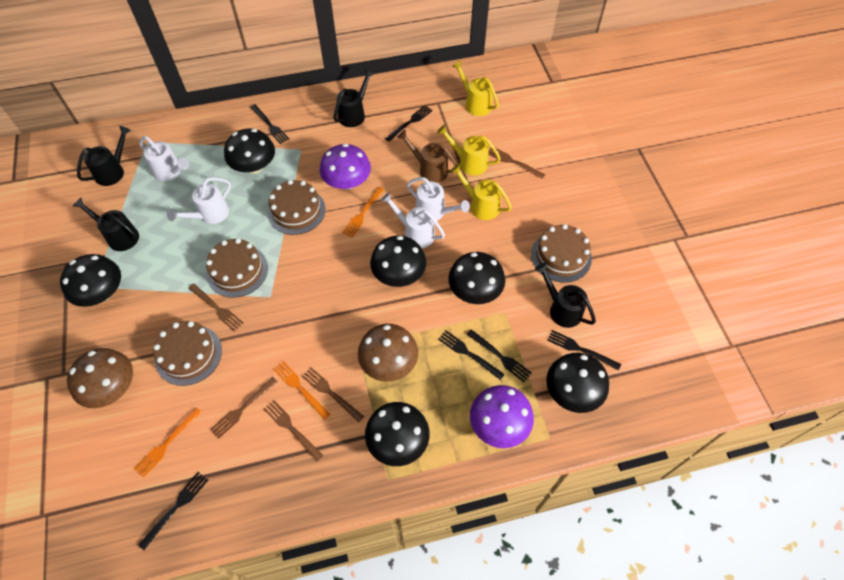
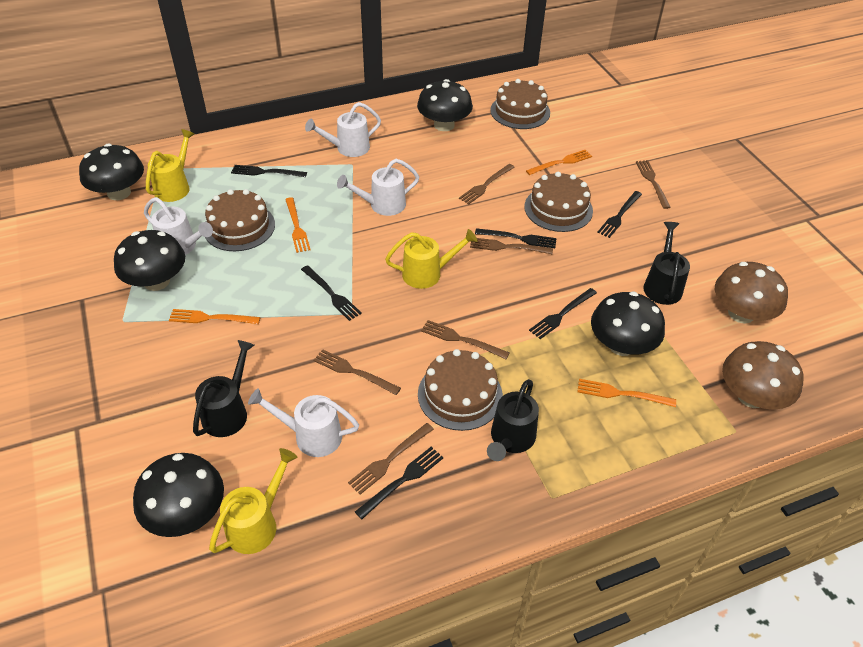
black mushroom: 6 -> 5
black watering can: 4 -> 3
brown fork: 5 -> 6
brown watering can: 1 -> 0
orange fork: 3 -> 4
purple mushroom: 2 -> 0

